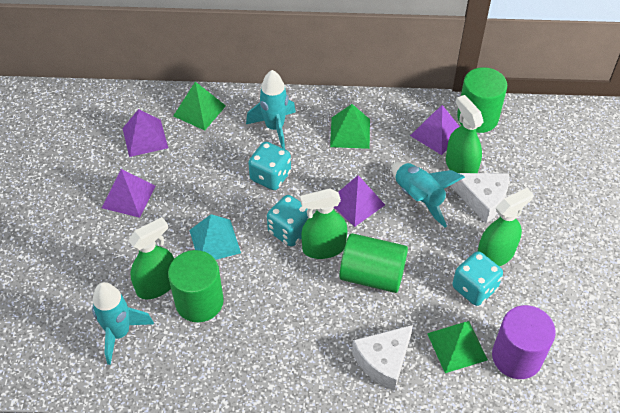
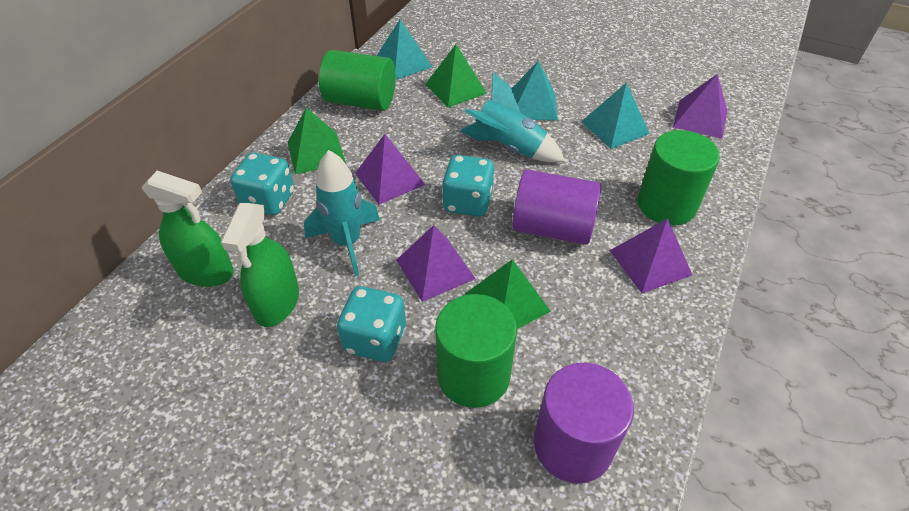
green spray bottle: 4 -> 2
purple cylinder: 1 -> 2
turquoise pyramid: 1 -> 3
turquoise rocket: 3 -> 2
white cheese: 2 -> 0

